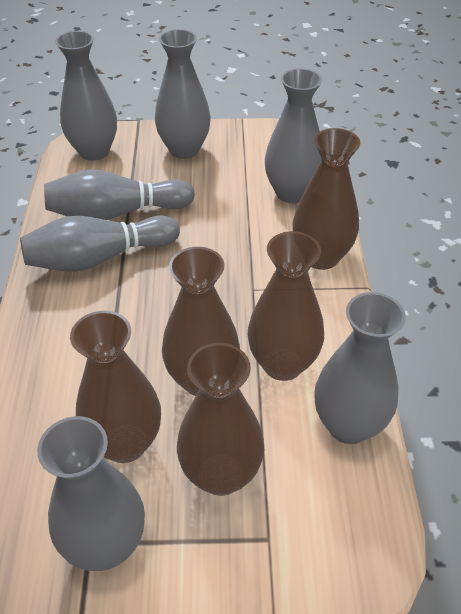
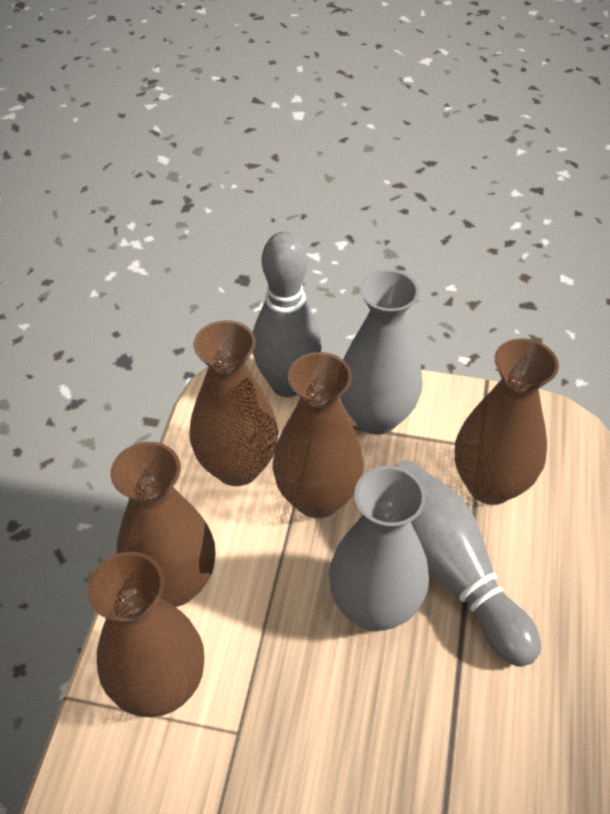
grey vase: 5 -> 2

